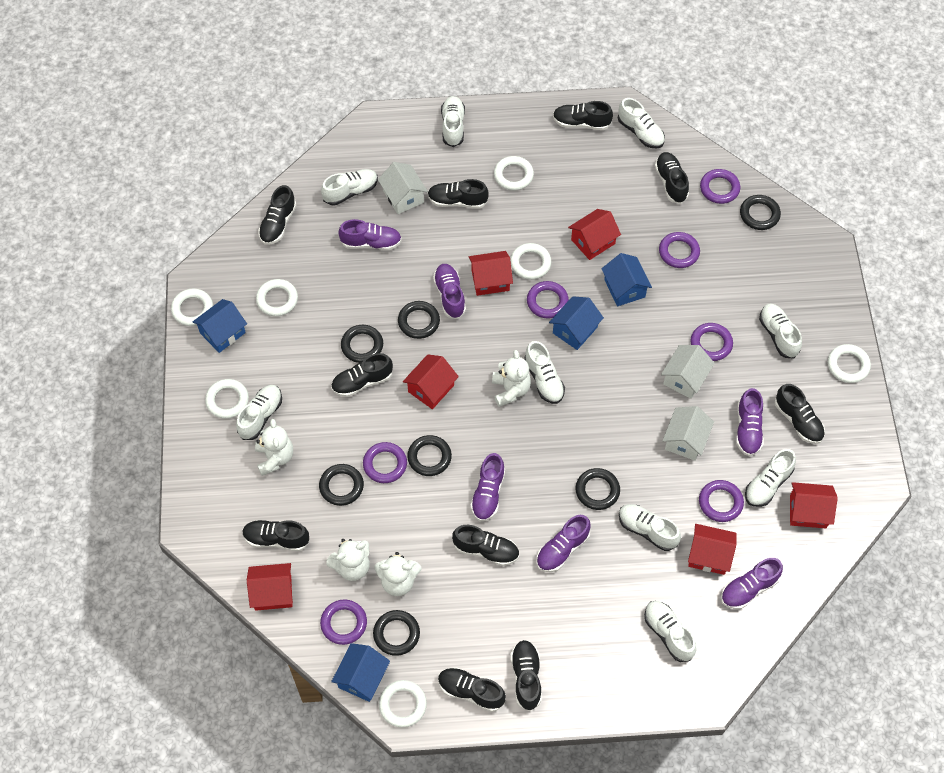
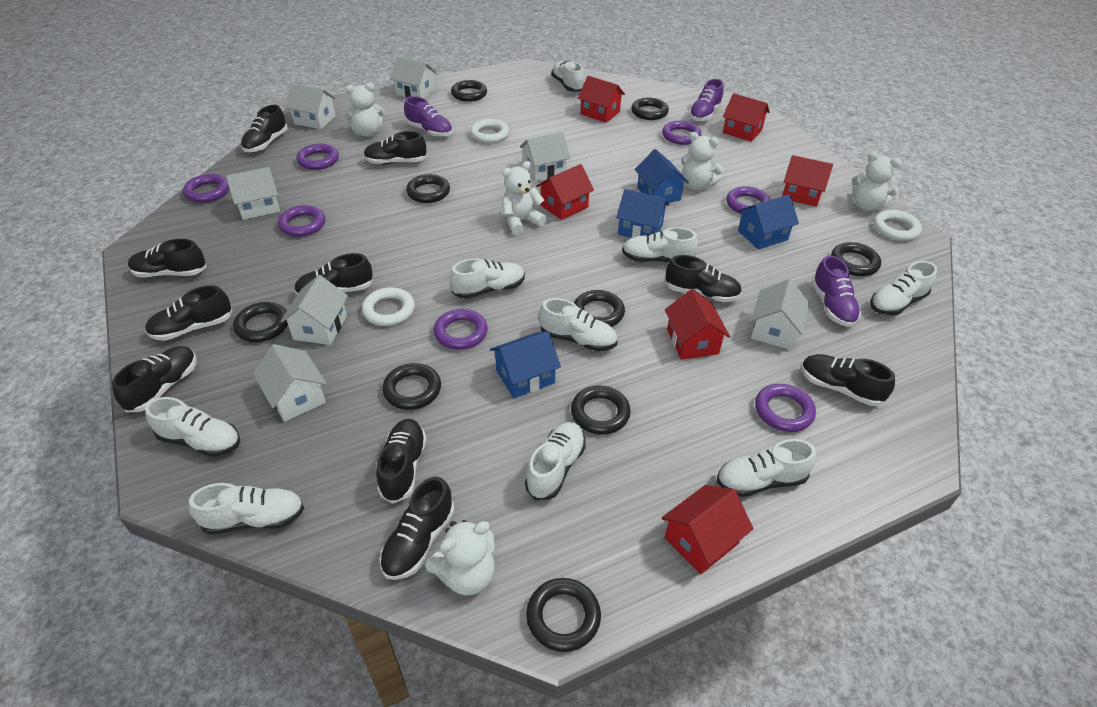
black ring: 7 -> 9
purple shoe: 6 -> 3
white house: 3 -> 7
white ring: 7 -> 3
white teddy bear: 4 -> 5

